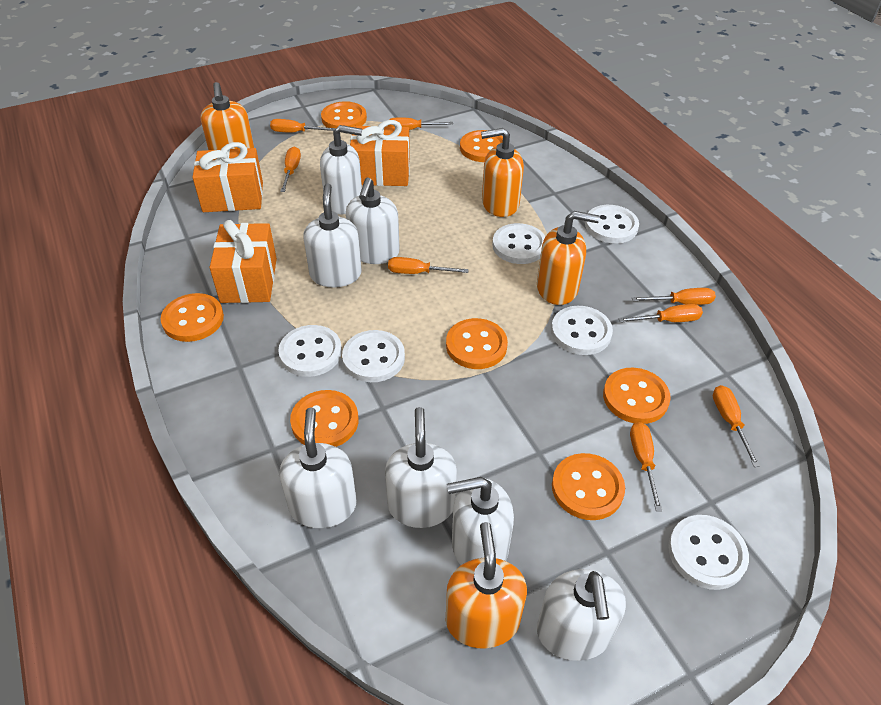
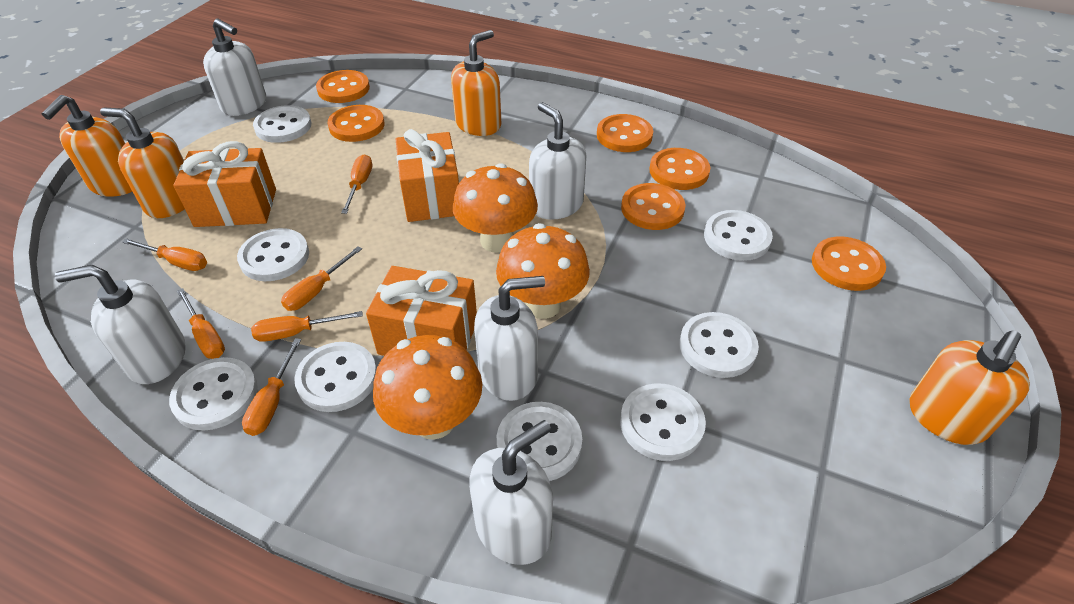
orange button: 7 -> 6
orange mushroom: 0 -> 3
orange screwdriver: 8 -> 6
white button: 6 -> 8
white soap dispenser: 7 -> 5

